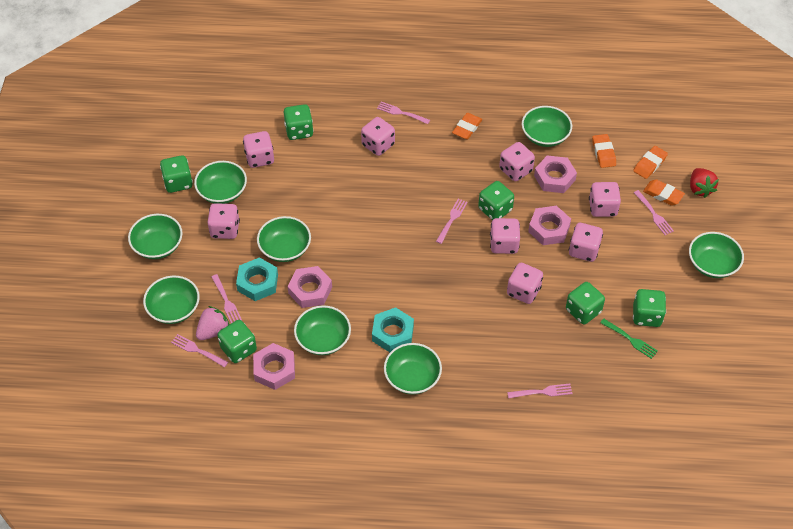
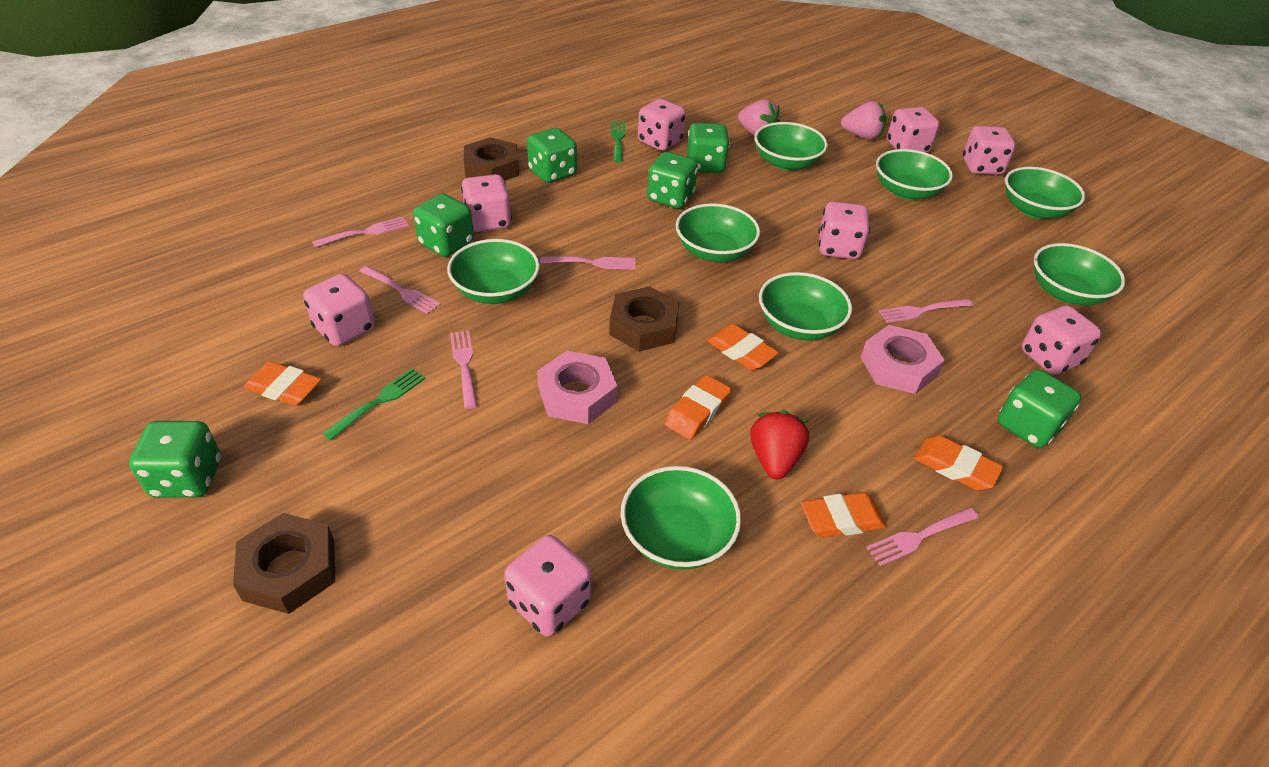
brown nut: 0 -> 3
green fork: 1 -> 2
orange eraser: 4 -> 5
pink nut: 4 -> 2
pink strawberry: 1 -> 2
turquoise nut: 2 -> 0

